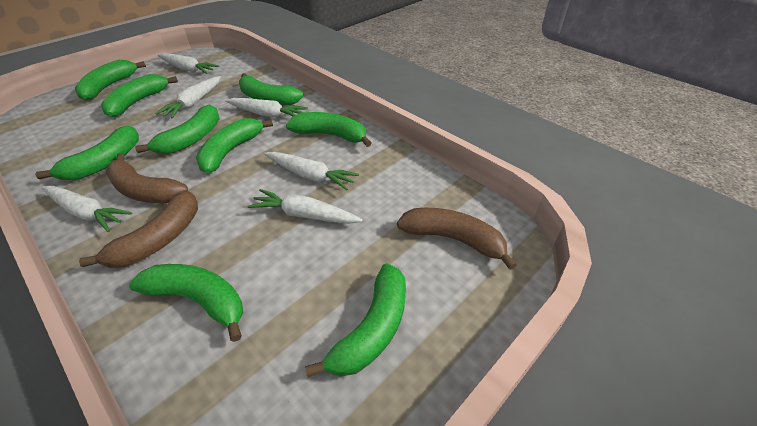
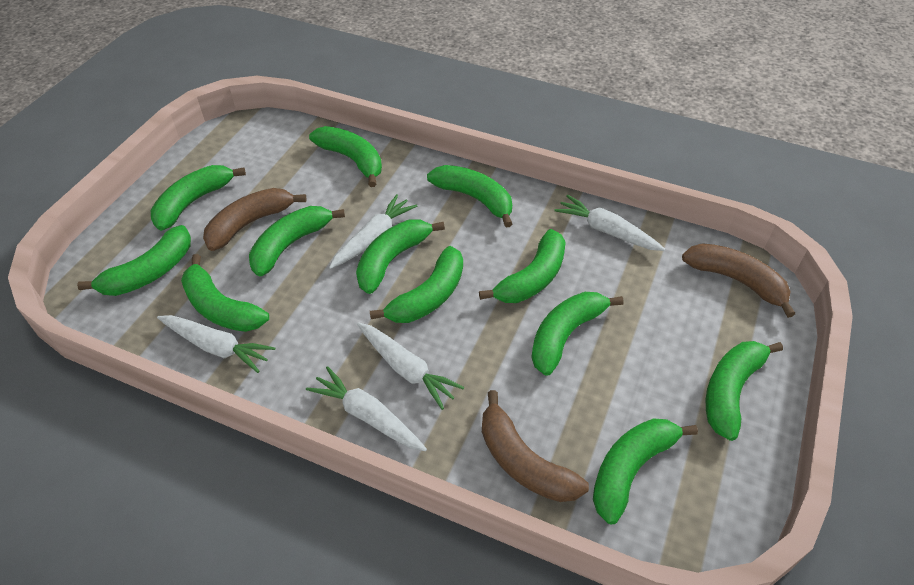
green banana: 9 -> 12
white carrot: 6 -> 5

